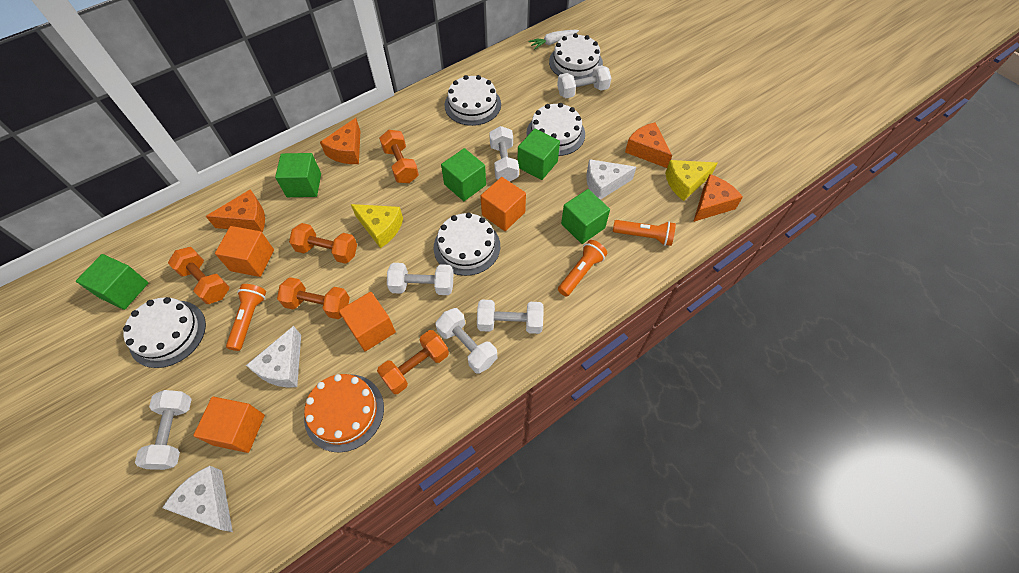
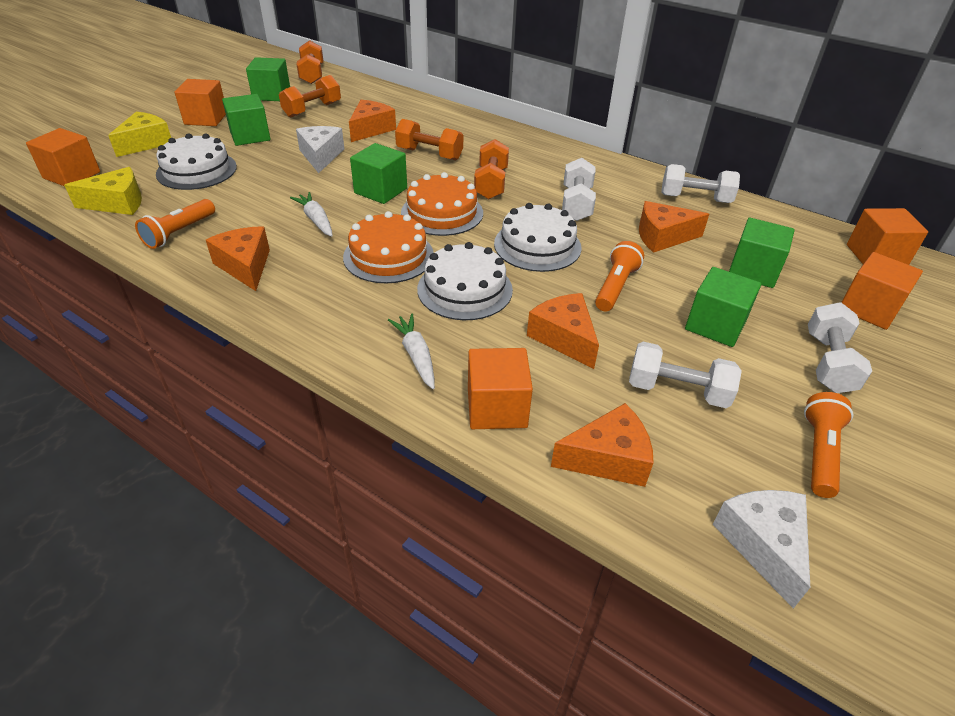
orange cake: 1 -> 2
orange cheese: 4 -> 5
orange cube: 4 -> 5
orange dumbbell: 5 -> 4
white cake: 5 -> 3
white carrot: 1 -> 2
white cheese: 3 -> 2
white dumbbell: 6 -> 4

